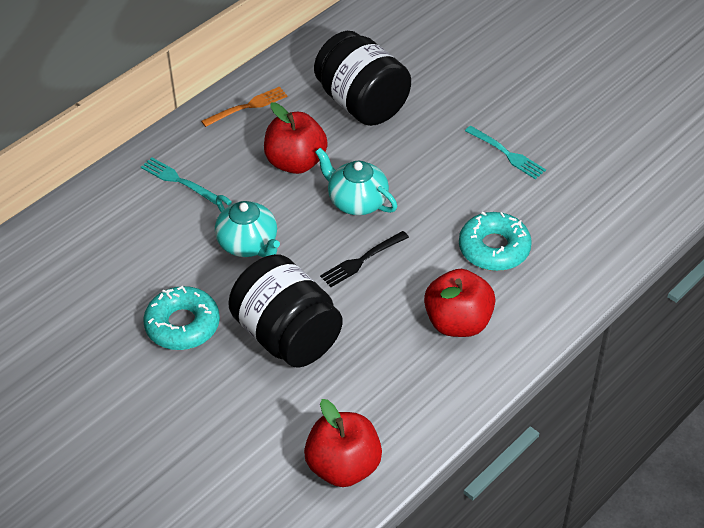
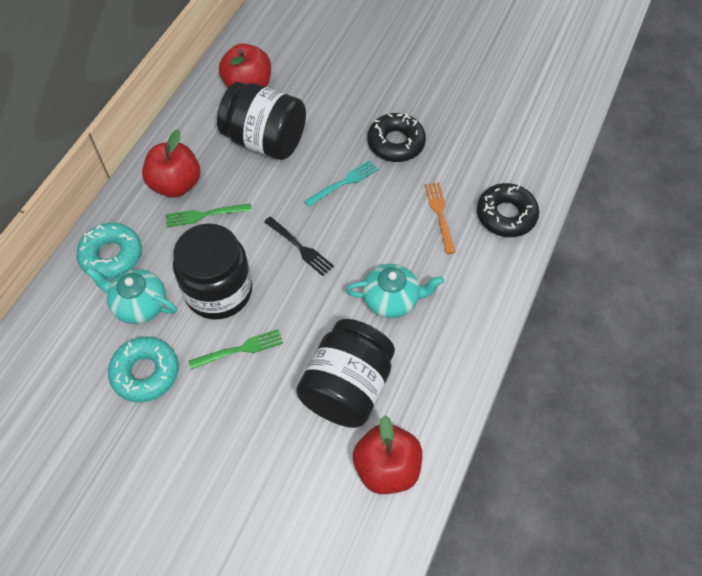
black donut: 0 -> 2
black jar: 2 -> 3
green fork: 0 -> 2
turquoise fork: 2 -> 1

